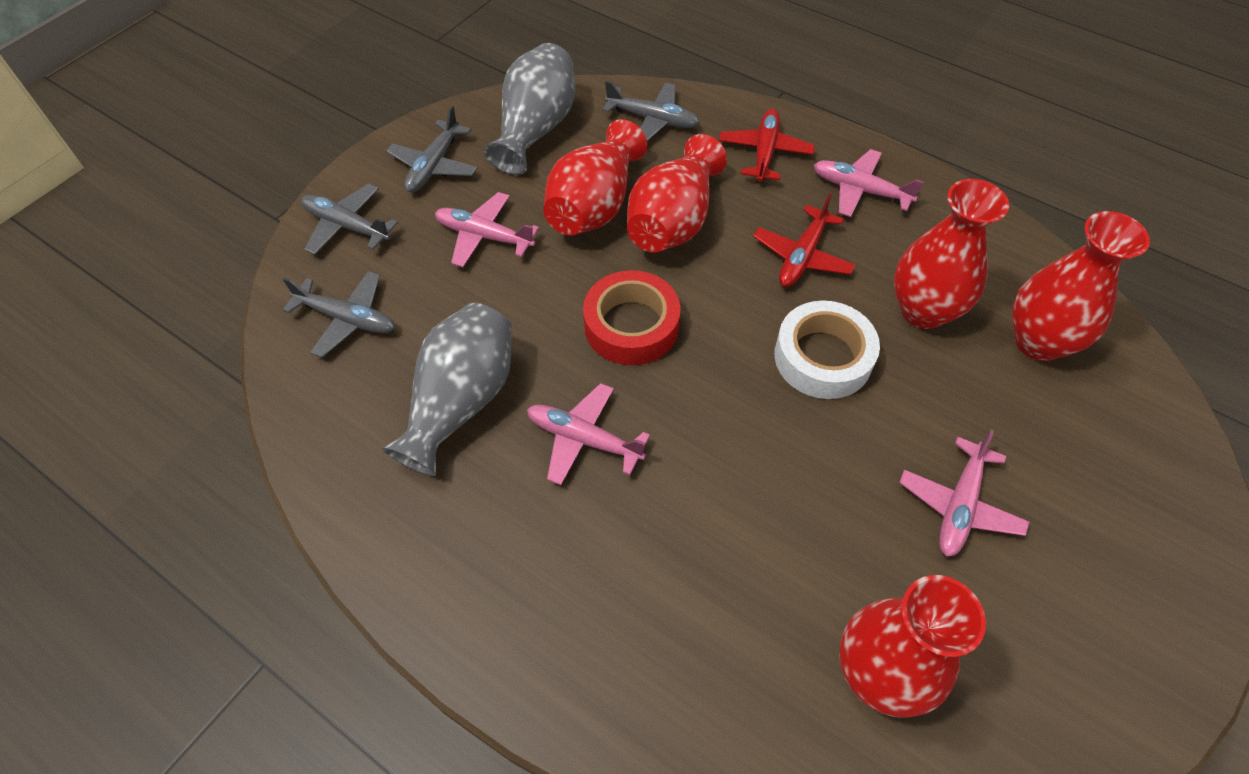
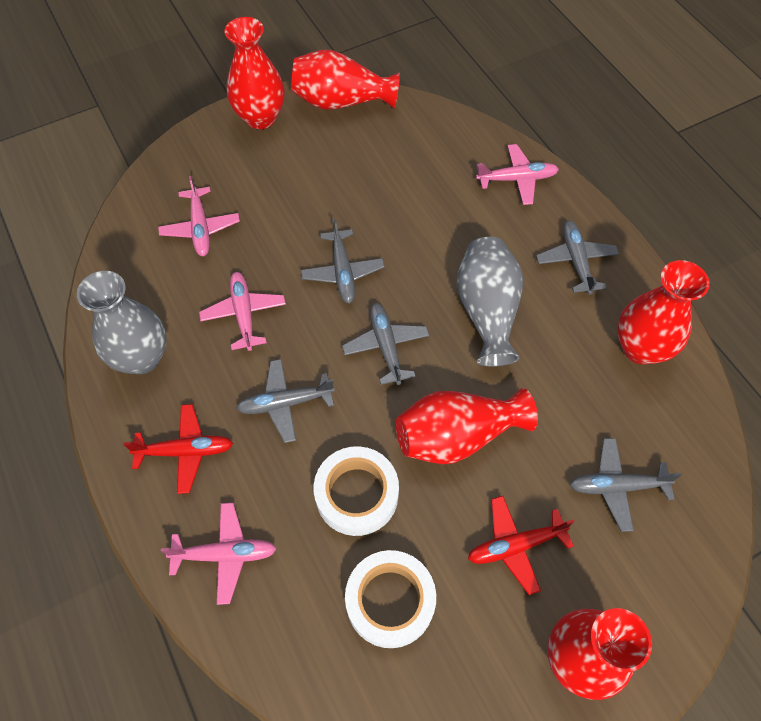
grey plane: 4 -> 5
red tape: 1 -> 0
white tape: 1 -> 2

